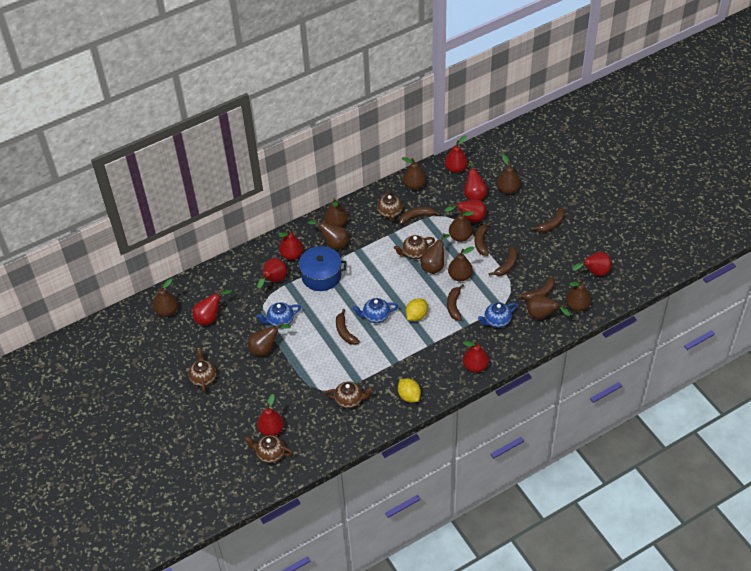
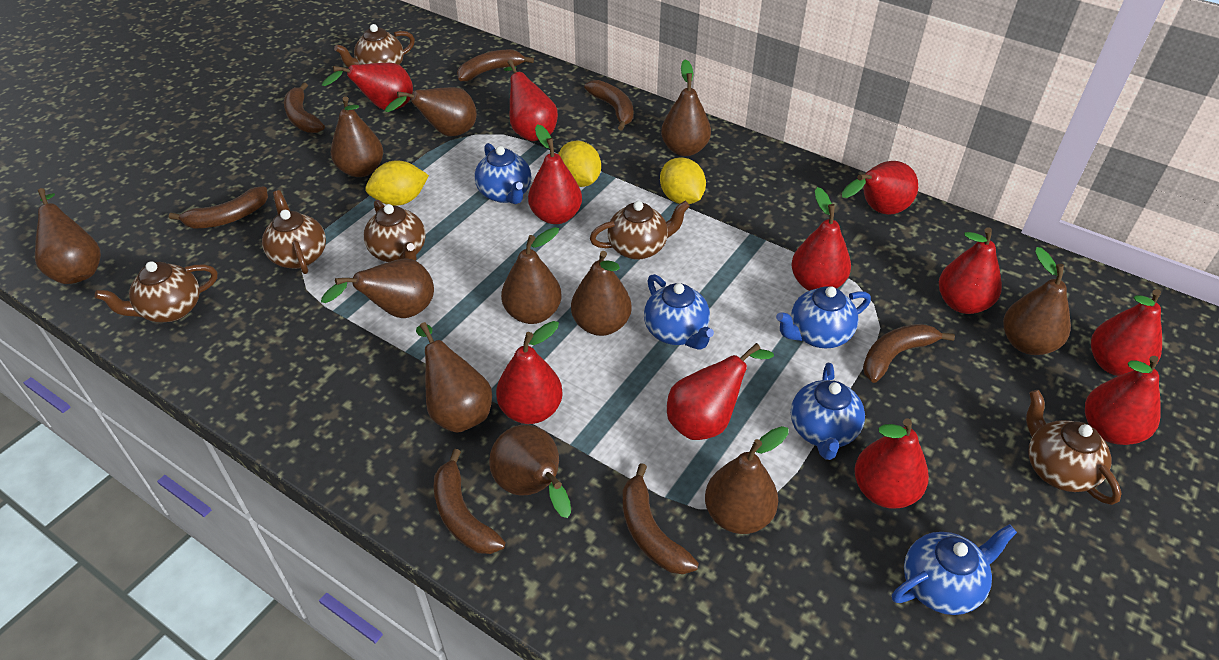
blue pot: 1 -> 0
blue teapot: 3 -> 5
brown teapot: 5 -> 6
red pear: 9 -> 11
yellow lemon: 2 -> 3

